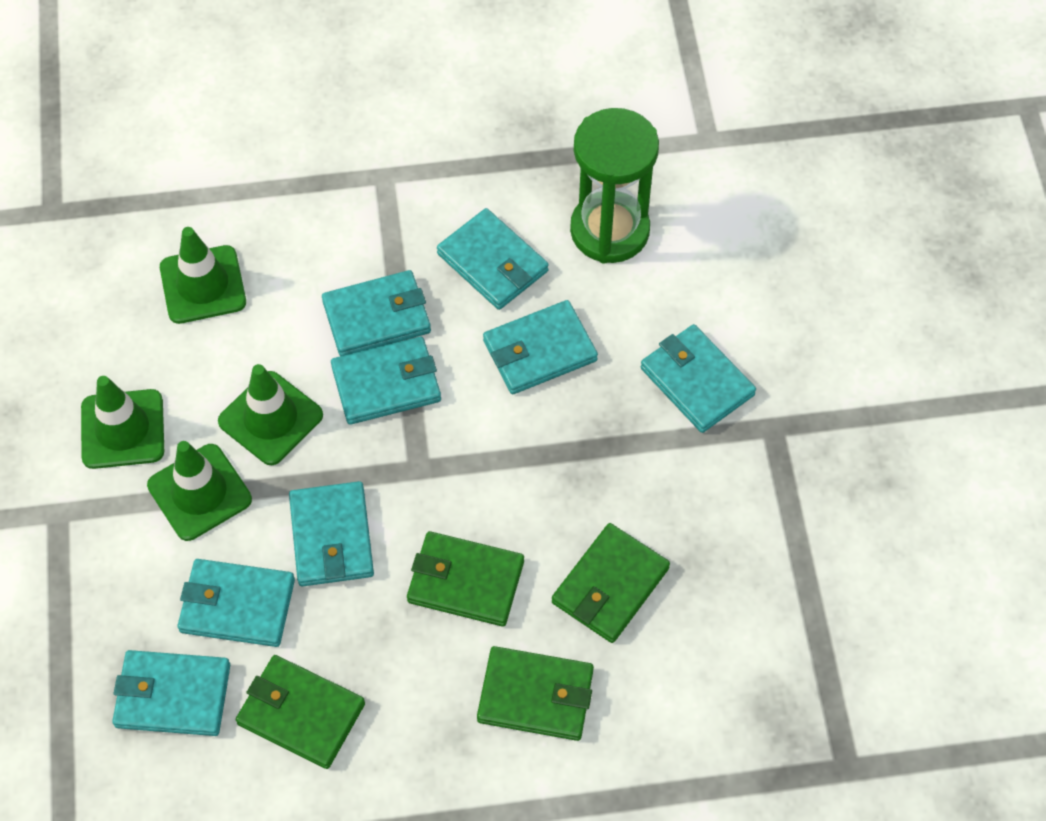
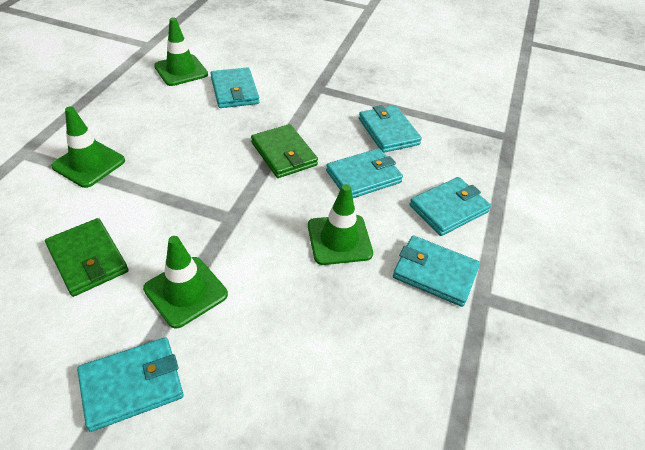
green hourglass: 1 -> 0
green wallet: 4 -> 2
turquoise wallet: 8 -> 6

